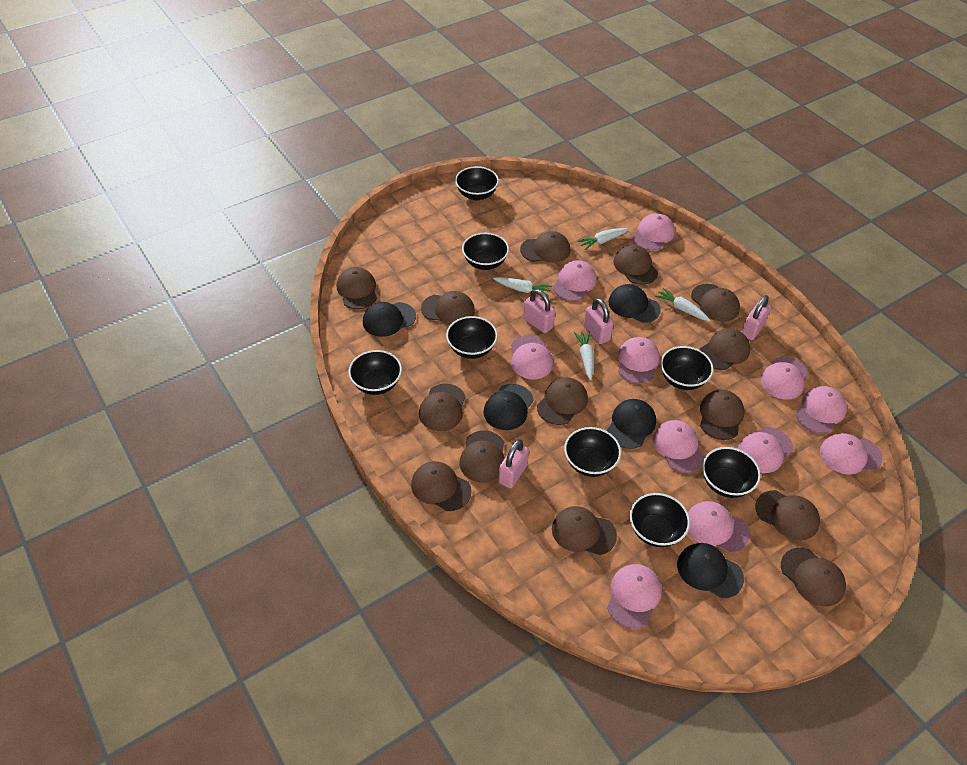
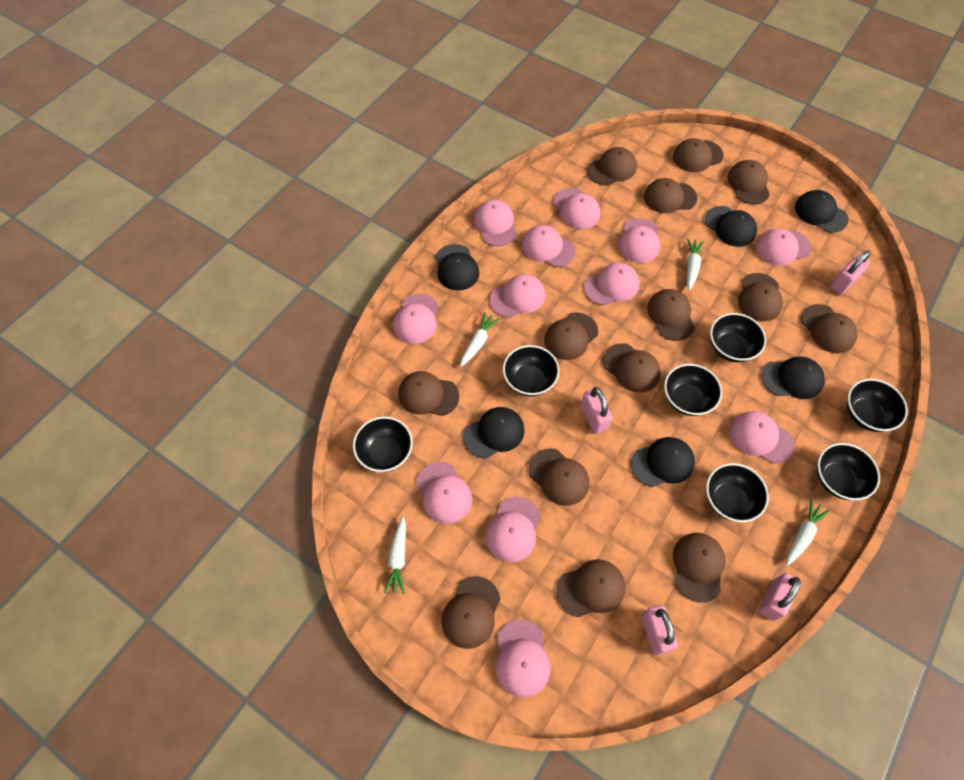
black bowl: 8 -> 7
black cap: 5 -> 6
pink cap: 11 -> 12

